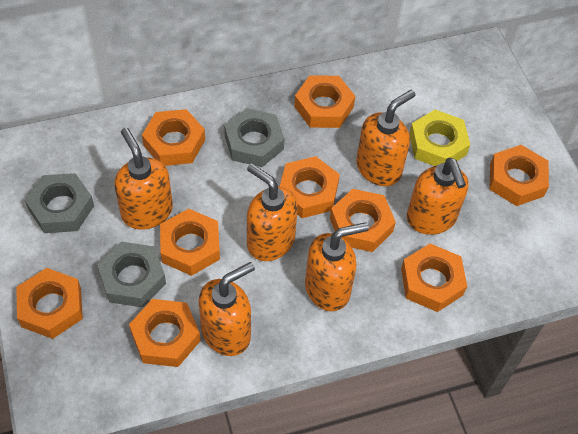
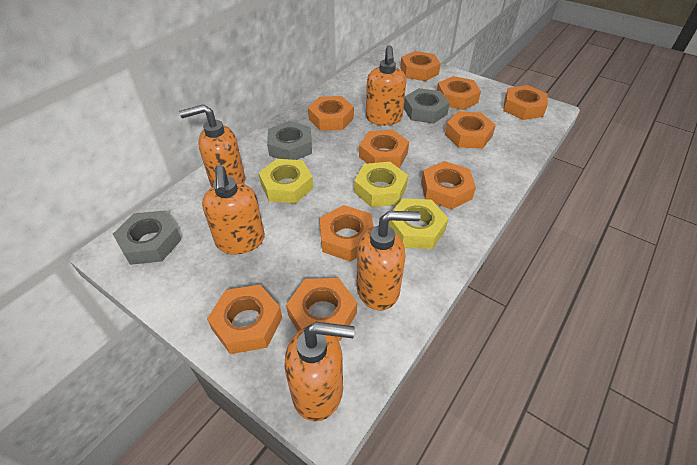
orange nut: 9 -> 10
orange soap dispenser: 6 -> 5
yellow nut: 1 -> 3

